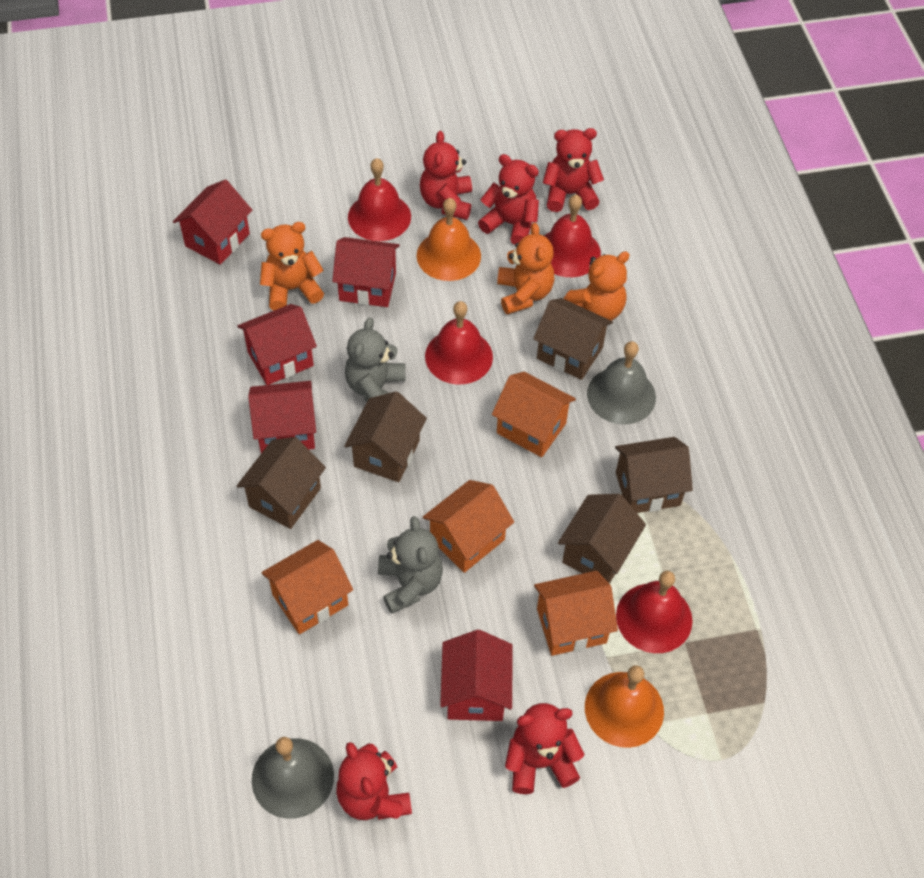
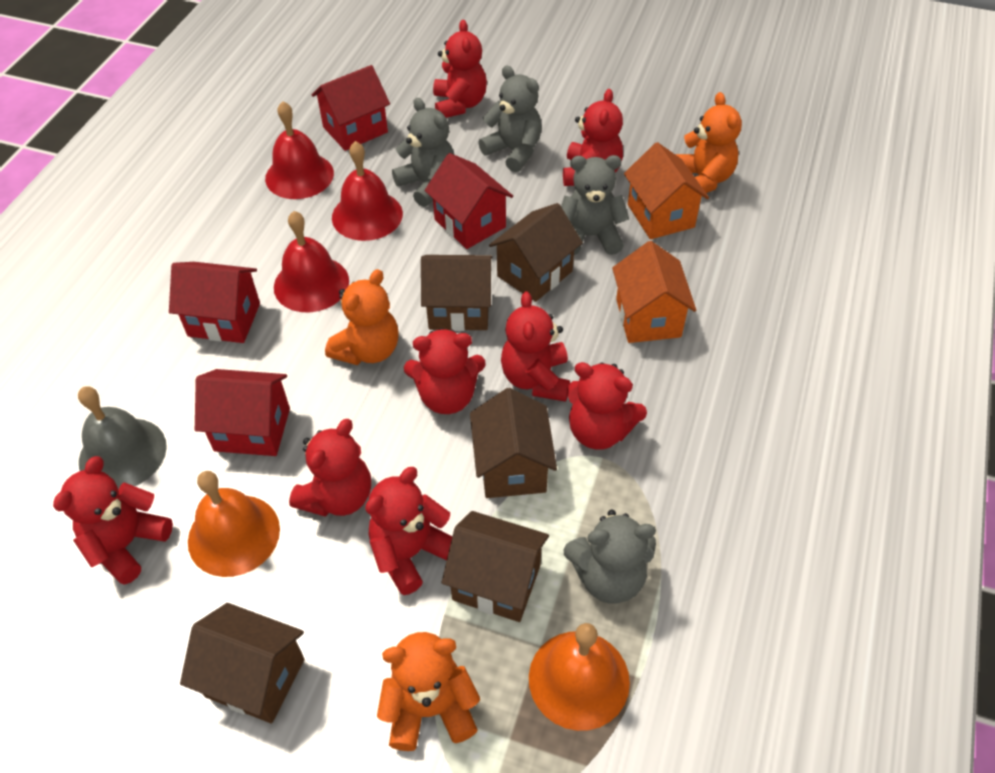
grey bell: 2 -> 1
grey teddy bear: 2 -> 4
orange house: 4 -> 2
red bell: 4 -> 3
red house: 5 -> 4
red teddy bear: 5 -> 8

